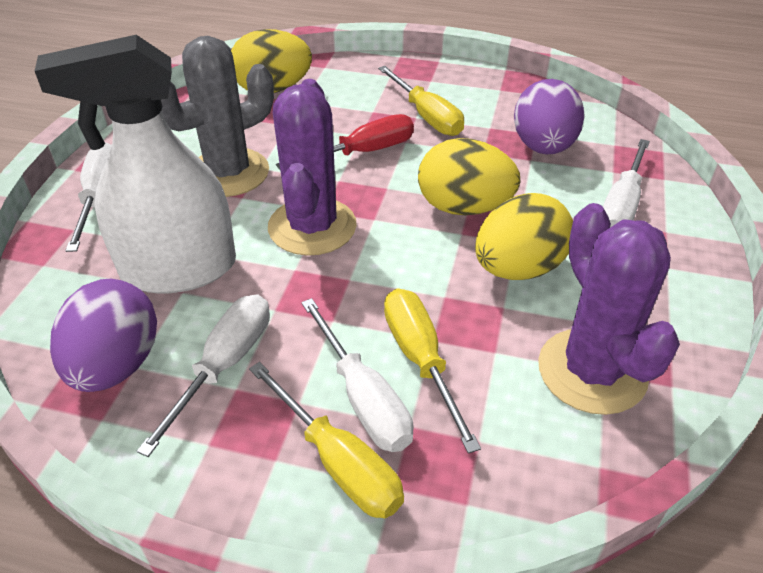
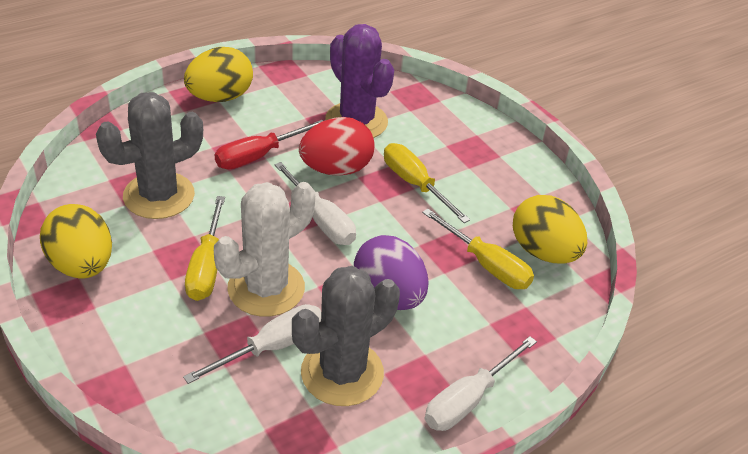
grey cactus: 1 -> 2
purple cactus: 2 -> 1
purple egg: 2 -> 1
red egg: 0 -> 1
white cactus: 0 -> 1
white screwdriver: 4 -> 3
white spray bottle: 1 -> 0

